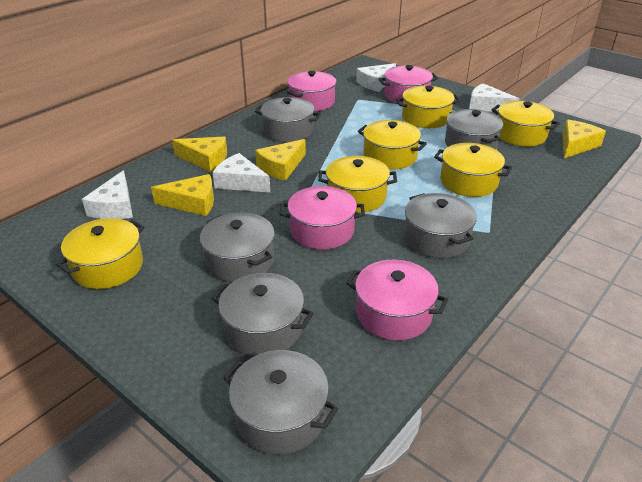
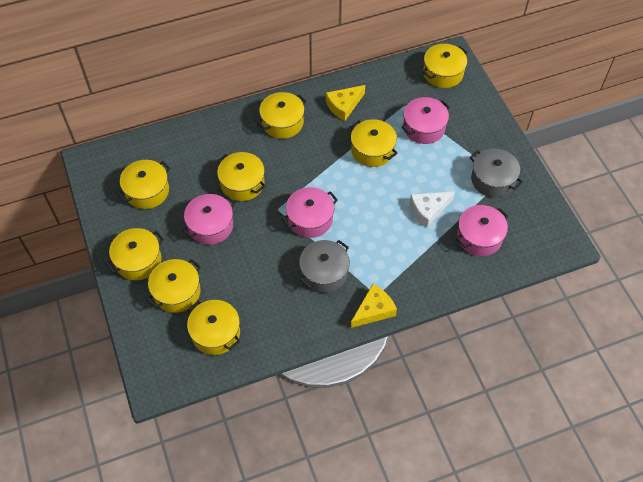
grey pot: 6 -> 2
white cheese: 4 -> 1
yellow cheese: 4 -> 2
yellow pot: 6 -> 8

